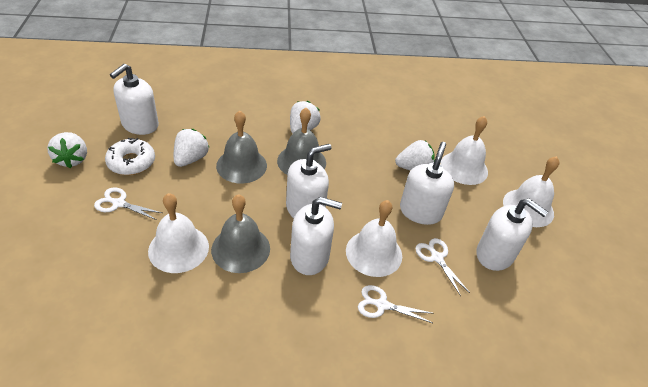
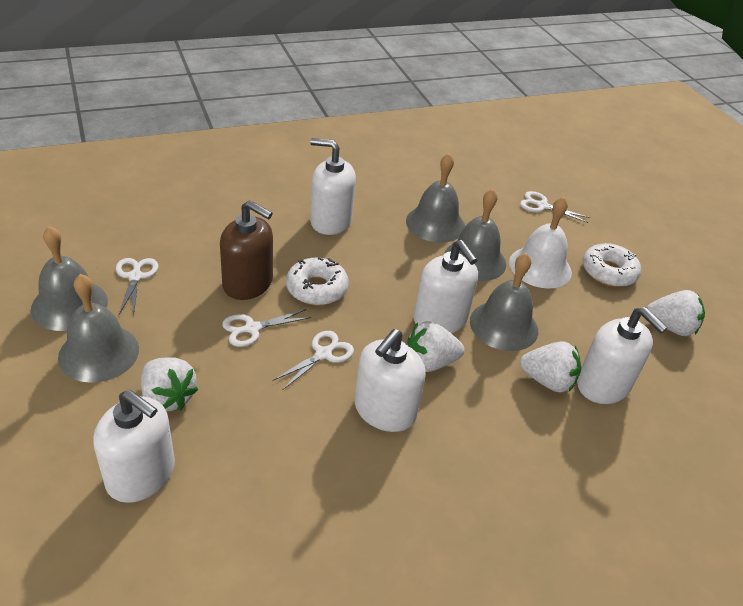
brown soap dispenser: 0 -> 1
grey bell: 3 -> 5
white bell: 4 -> 1
white donut: 1 -> 2
white scissors: 3 -> 4

